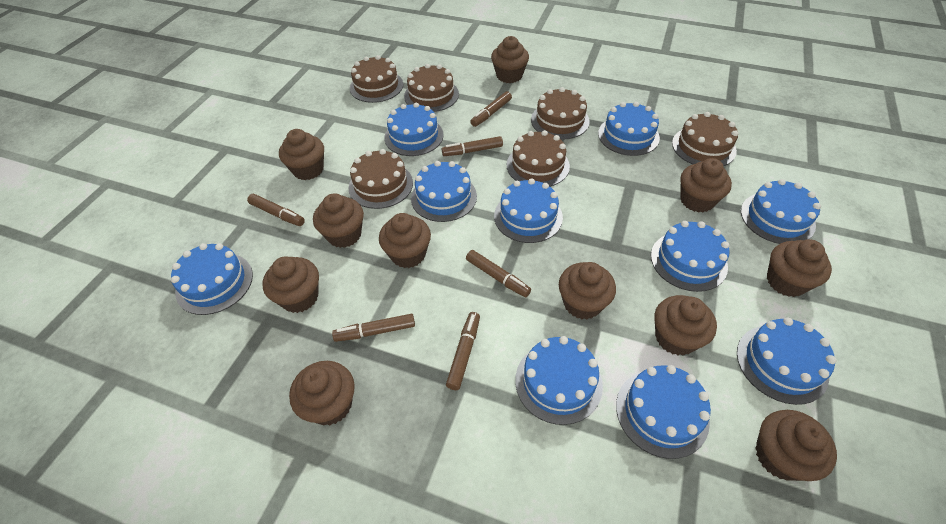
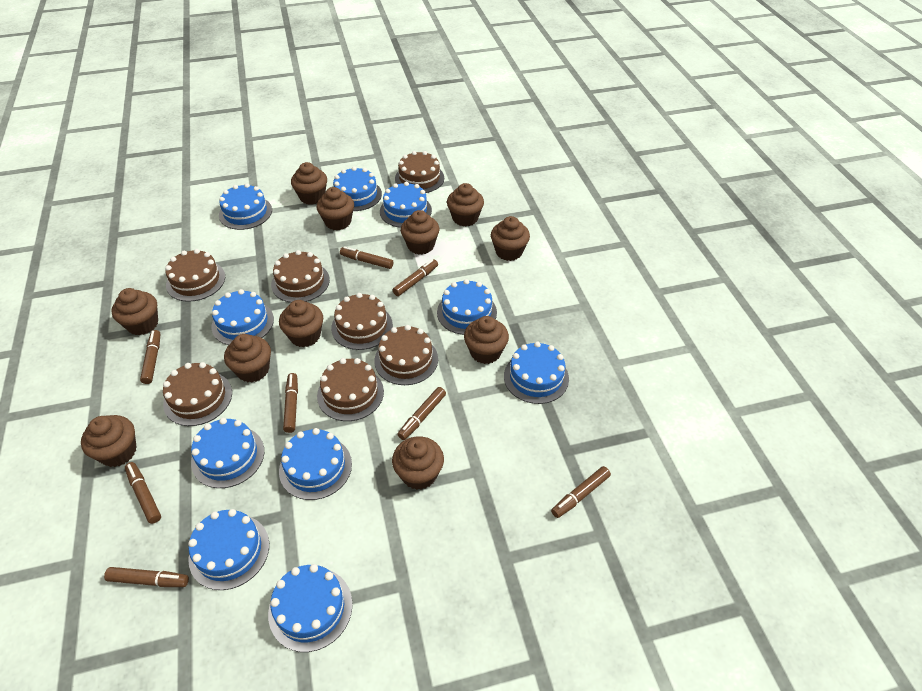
brown cake: 6 -> 7
brown marker: 6 -> 8

